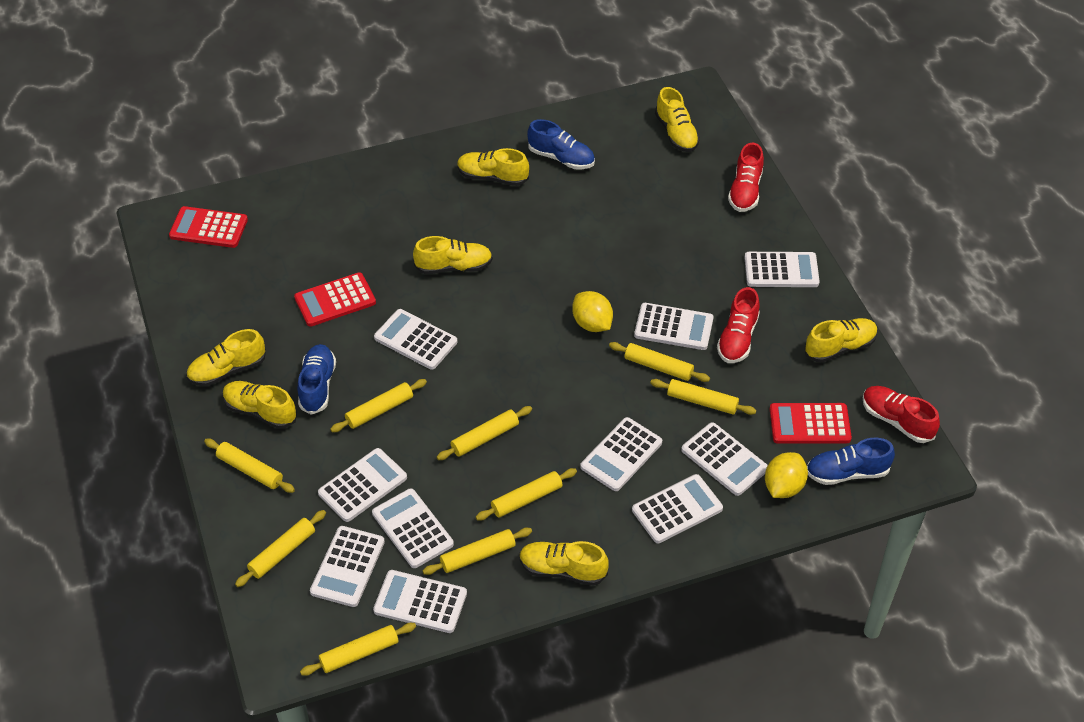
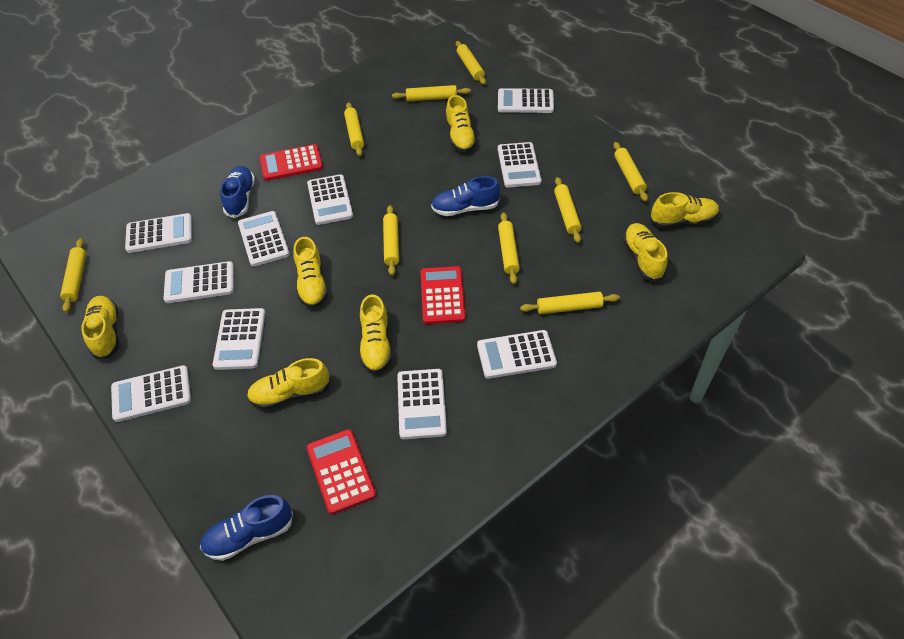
red shoe: 3 -> 0
yellow lemon: 2 -> 0

